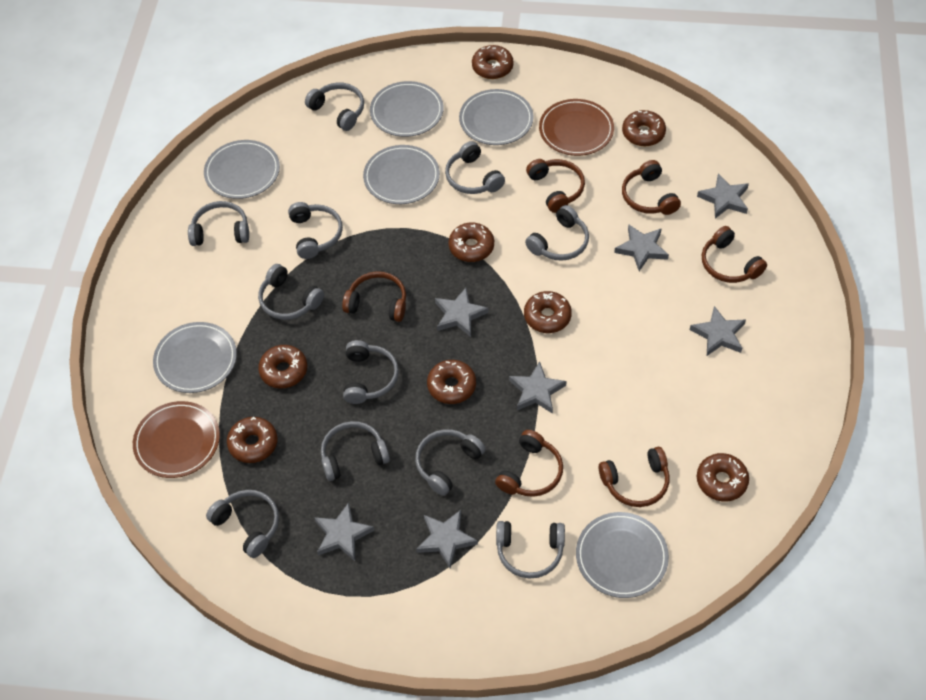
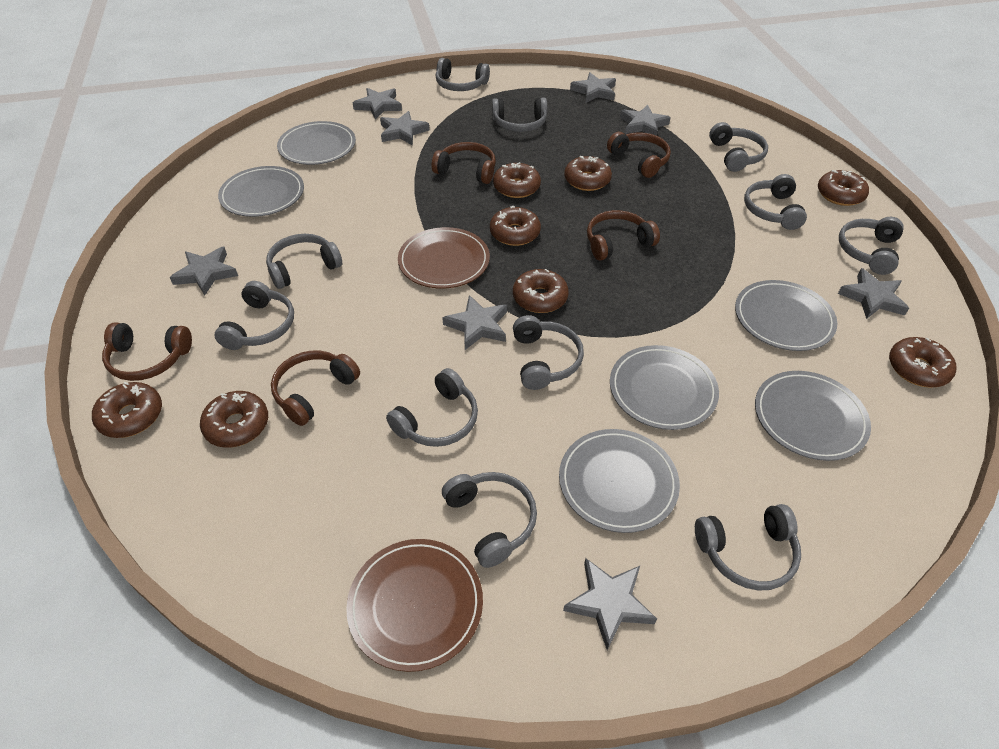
brown headphones: 6 -> 5
grey star: 7 -> 8

